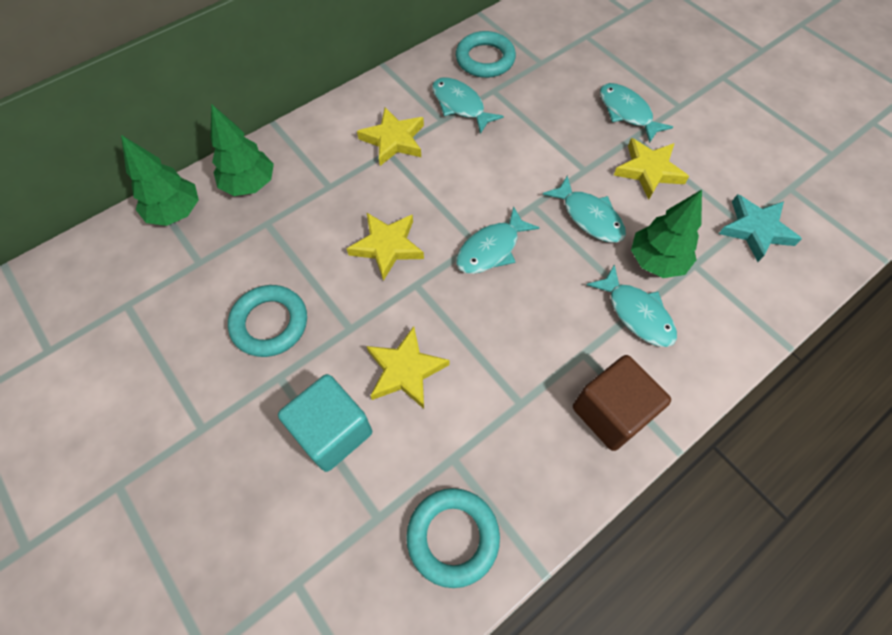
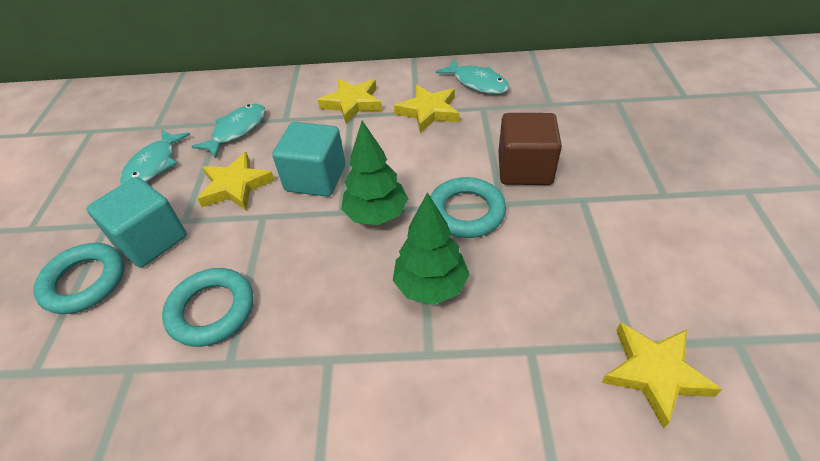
green tree: 3 -> 2
turquoise cube: 1 -> 2
turquoise fish: 5 -> 3
turquoise star: 1 -> 0

